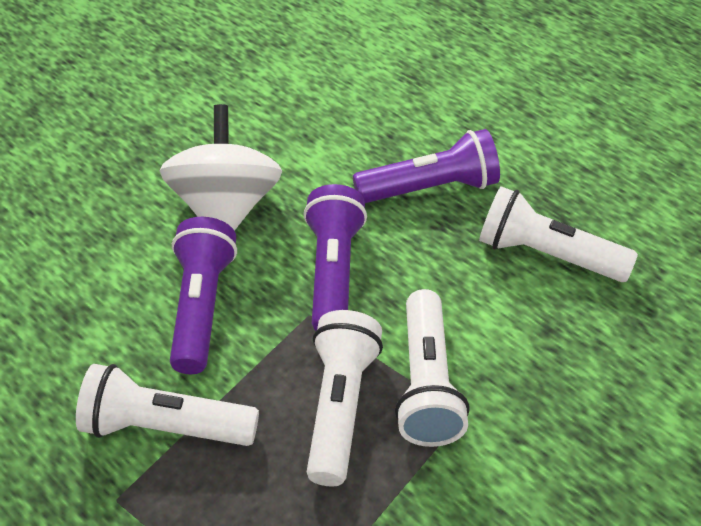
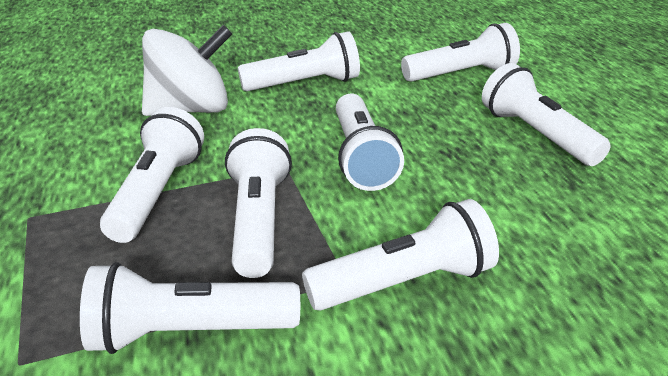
purple flashlight: 3 -> 0
white flashlight: 4 -> 8

